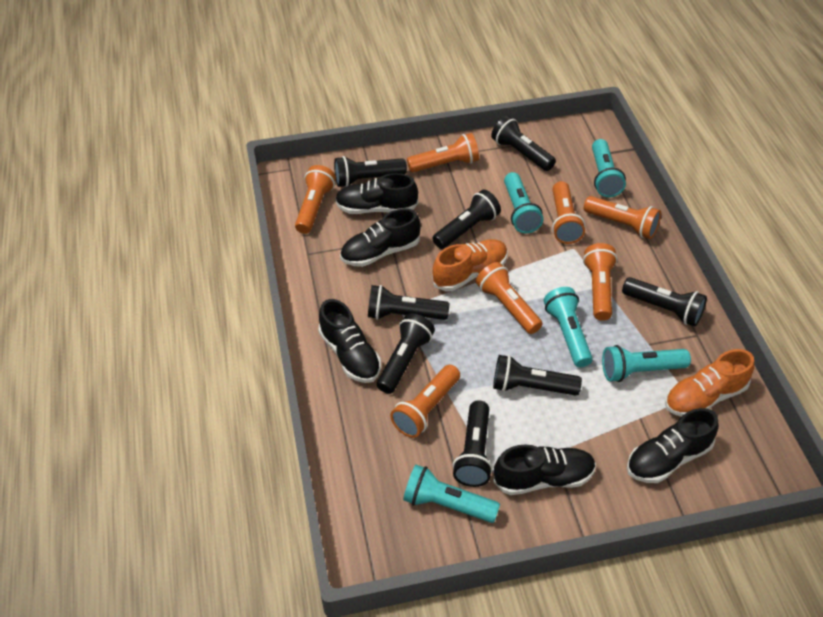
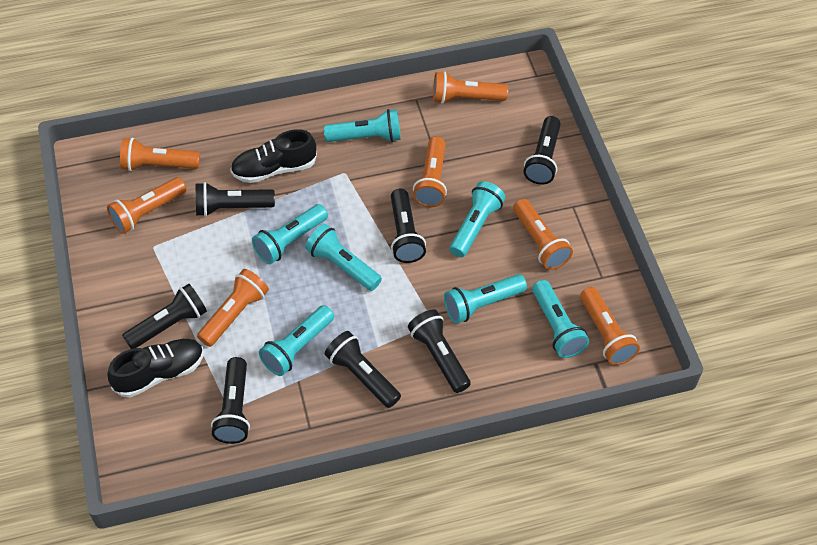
black flashlight: 8 -> 7
black shoe: 5 -> 2
orange shoe: 2 -> 0
turquoise flashlight: 5 -> 7

